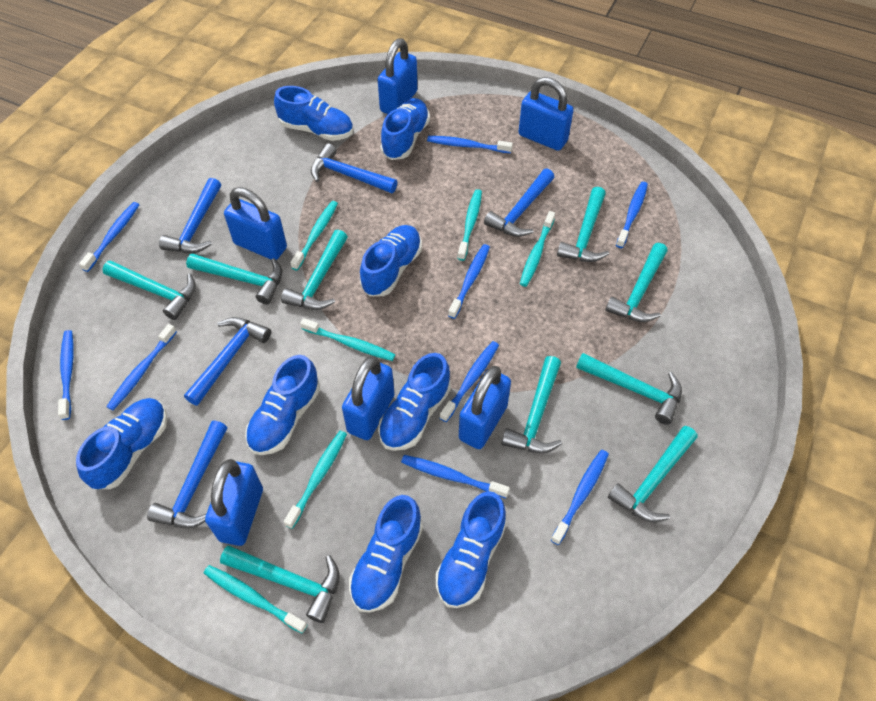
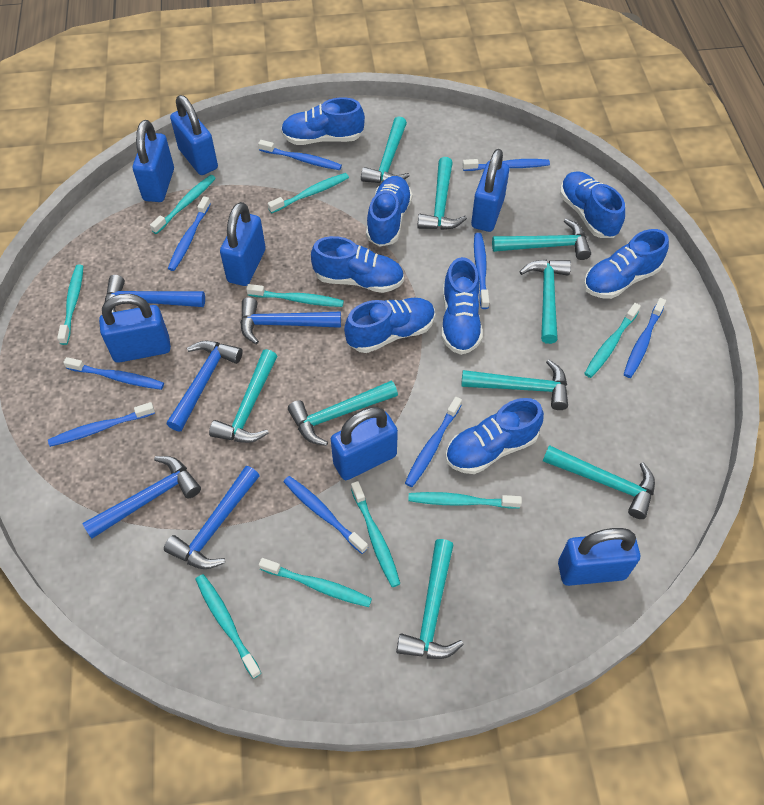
blue padlock: 6 -> 7
turquoise toothbrush: 6 -> 9

